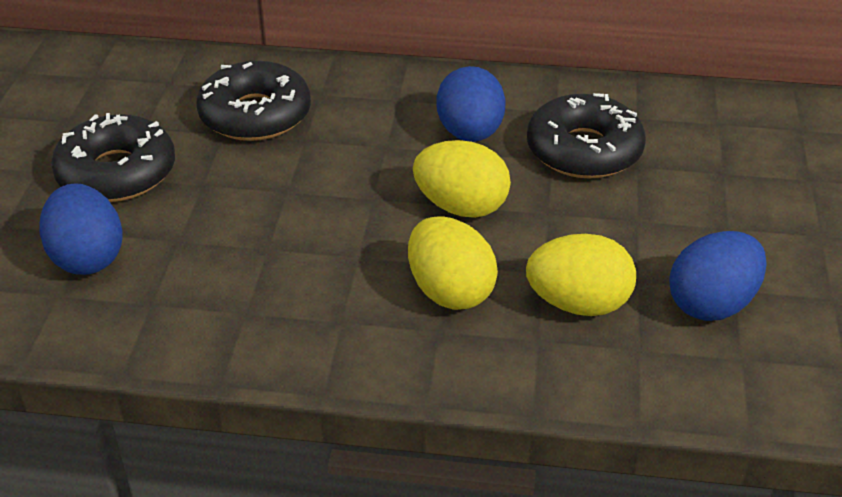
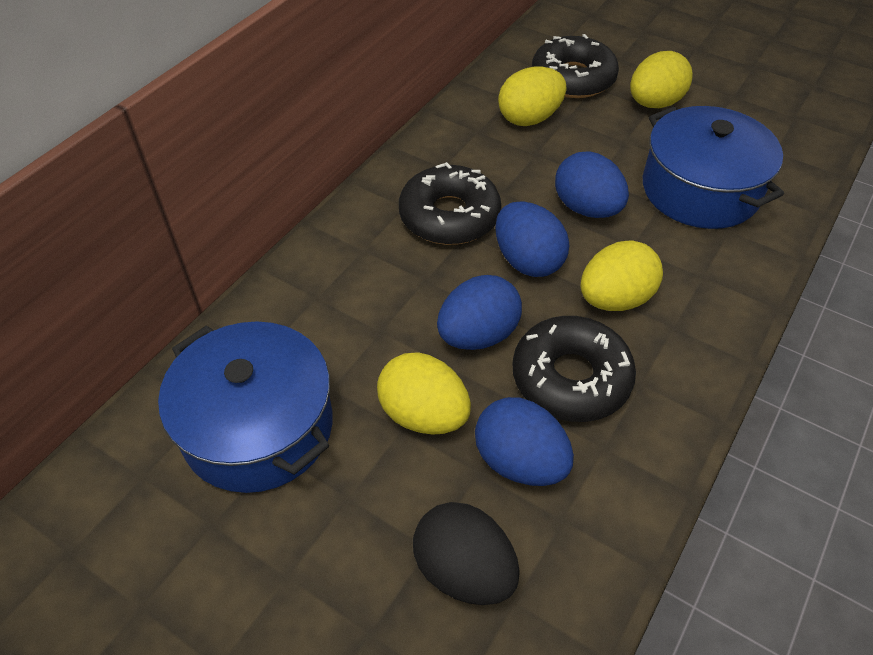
black egg: 0 -> 1
blue egg: 3 -> 4
blue pot: 0 -> 2
yellow egg: 3 -> 4

